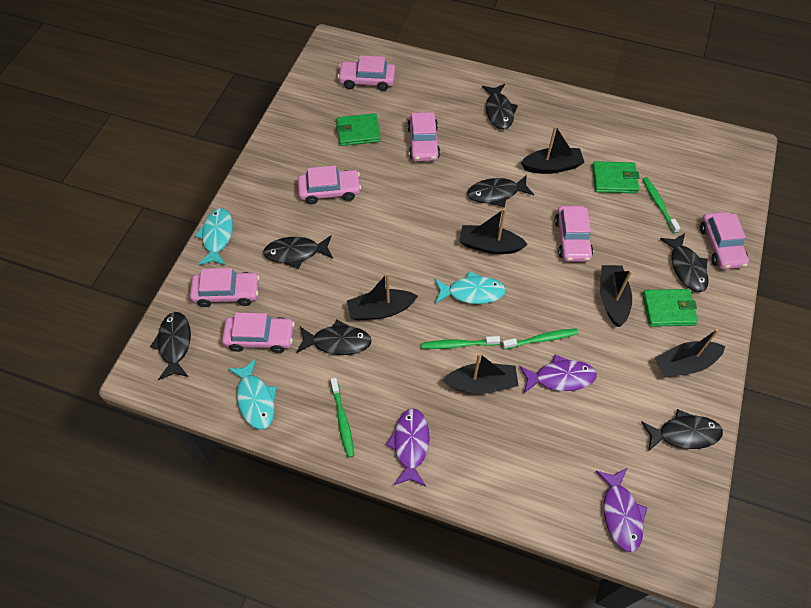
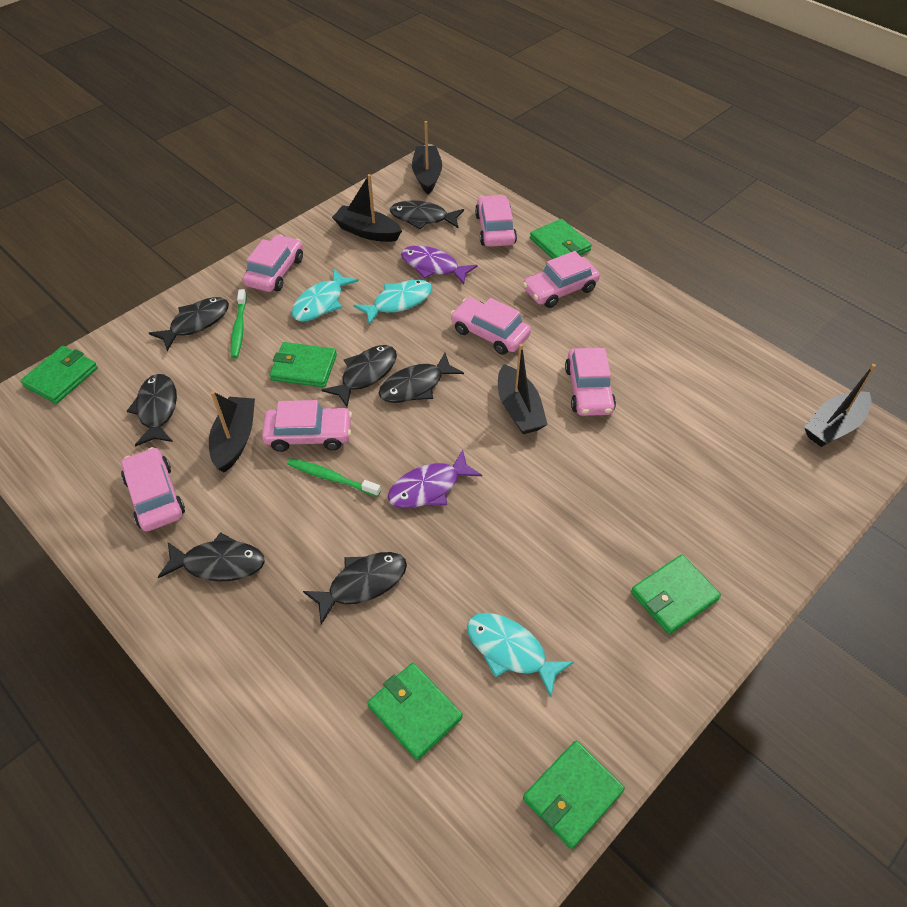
black boat: 6 -> 5
green toothbrush: 4 -> 2
green wallet: 3 -> 6
purple fish: 3 -> 2

